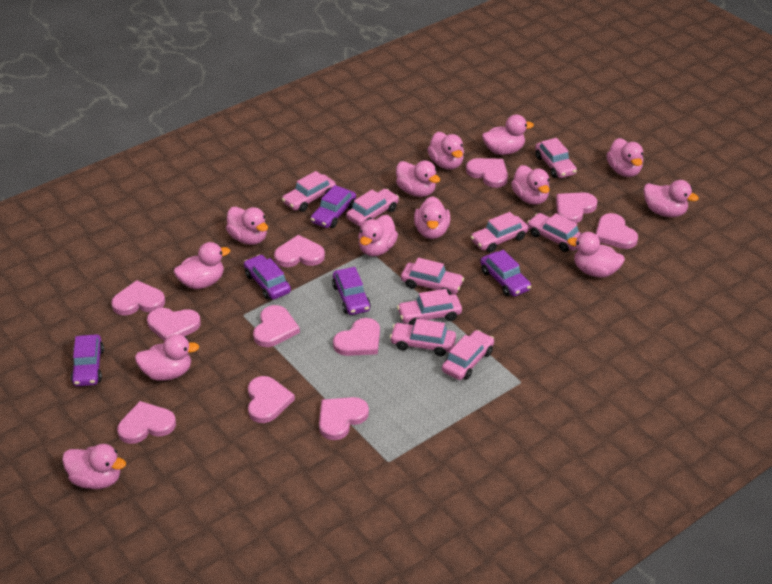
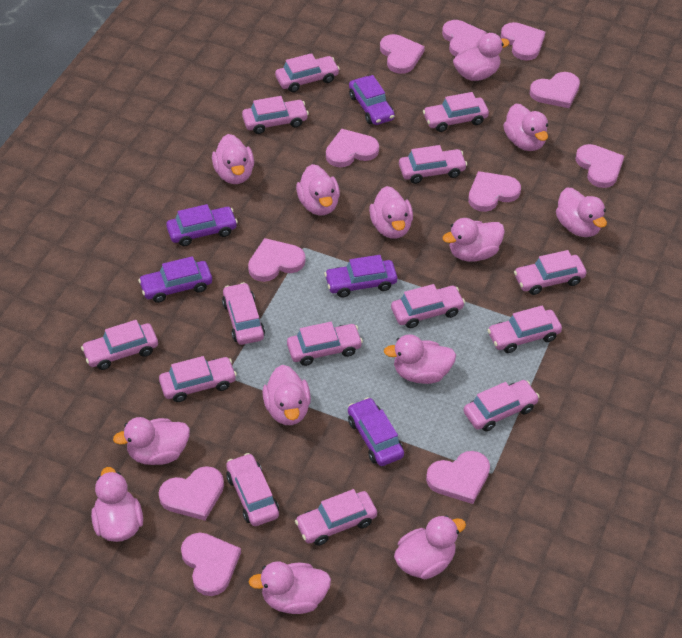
pink car: 9 -> 14

